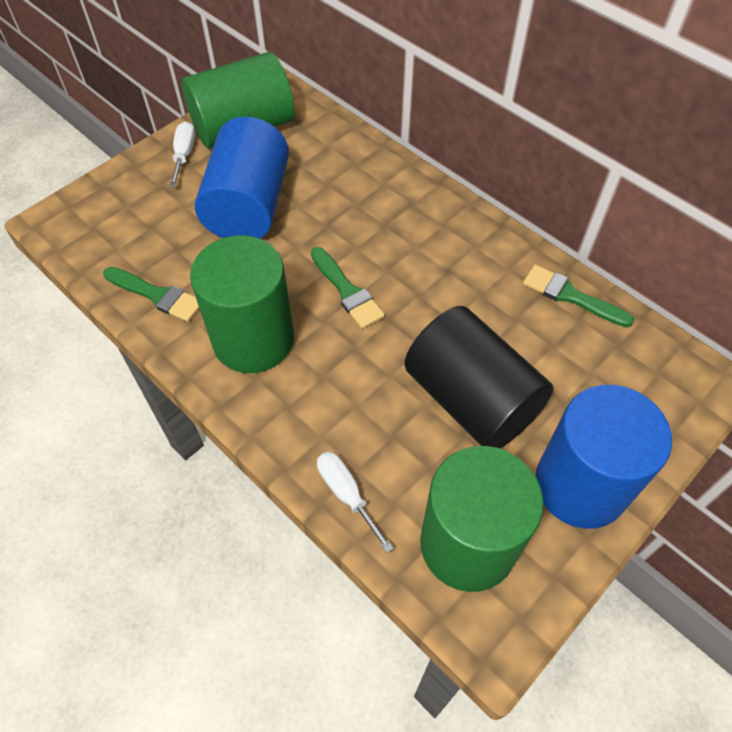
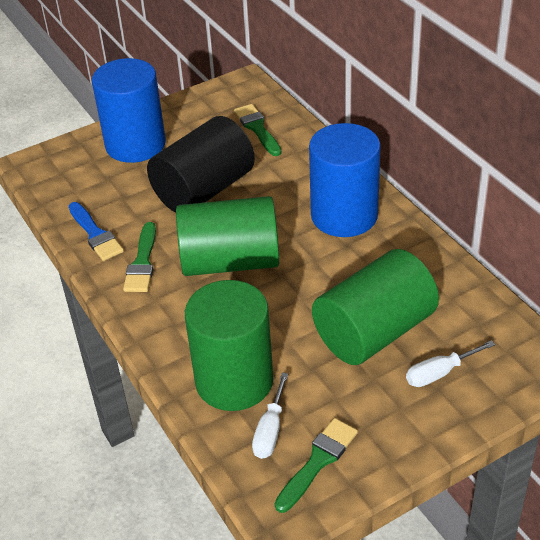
blue brush: 0 -> 1

